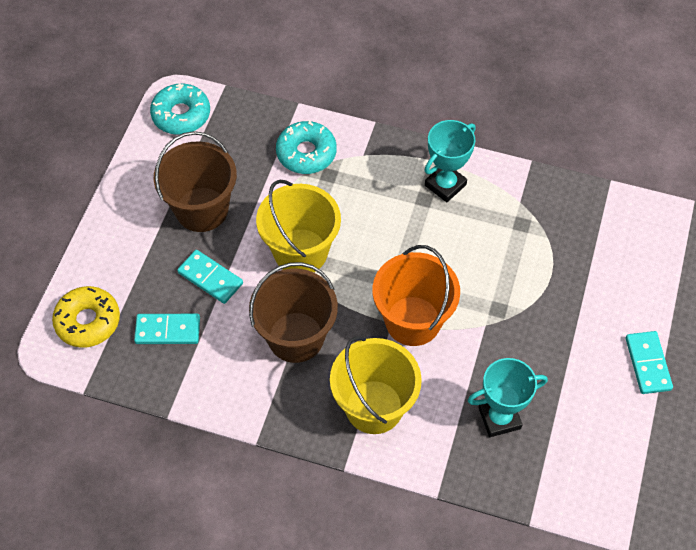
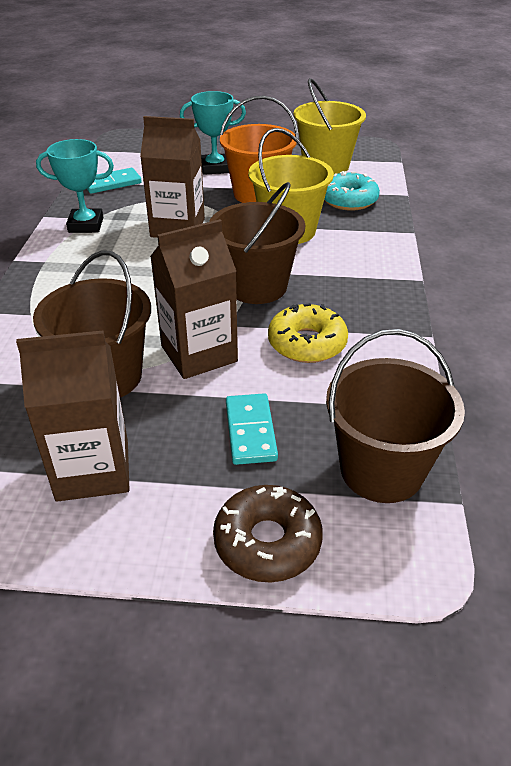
brown bucket: 2 -> 3
brown carton: 0 -> 3
brown donut: 0 -> 1
turquoise domino: 3 -> 2
turquoise donut: 2 -> 1

